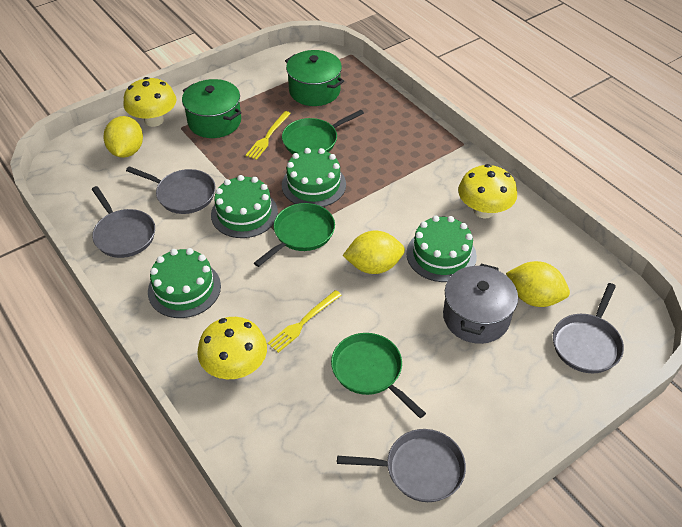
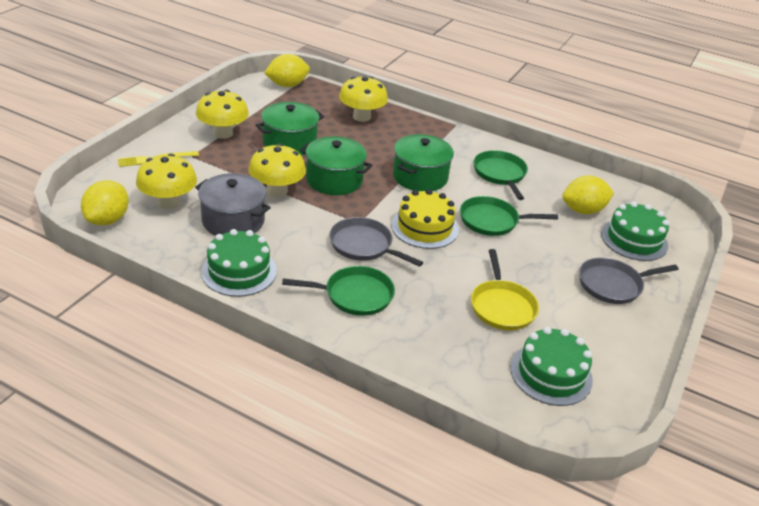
green cake: 4 -> 3
green pot: 2 -> 3
grey pan: 4 -> 2
yellow cake: 0 -> 1
yellow fork: 2 -> 1
yellow mushroom: 3 -> 4
yellow pan: 0 -> 1

